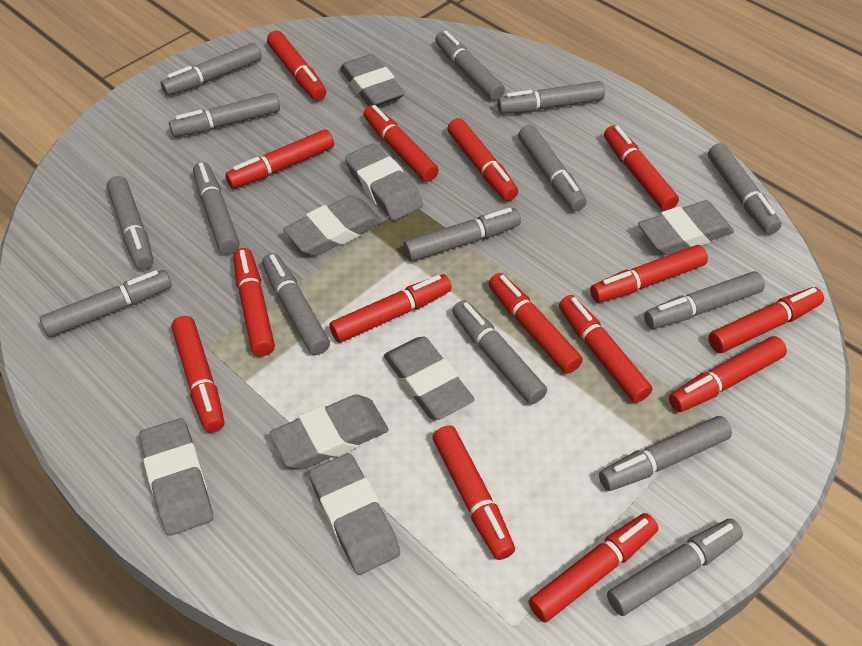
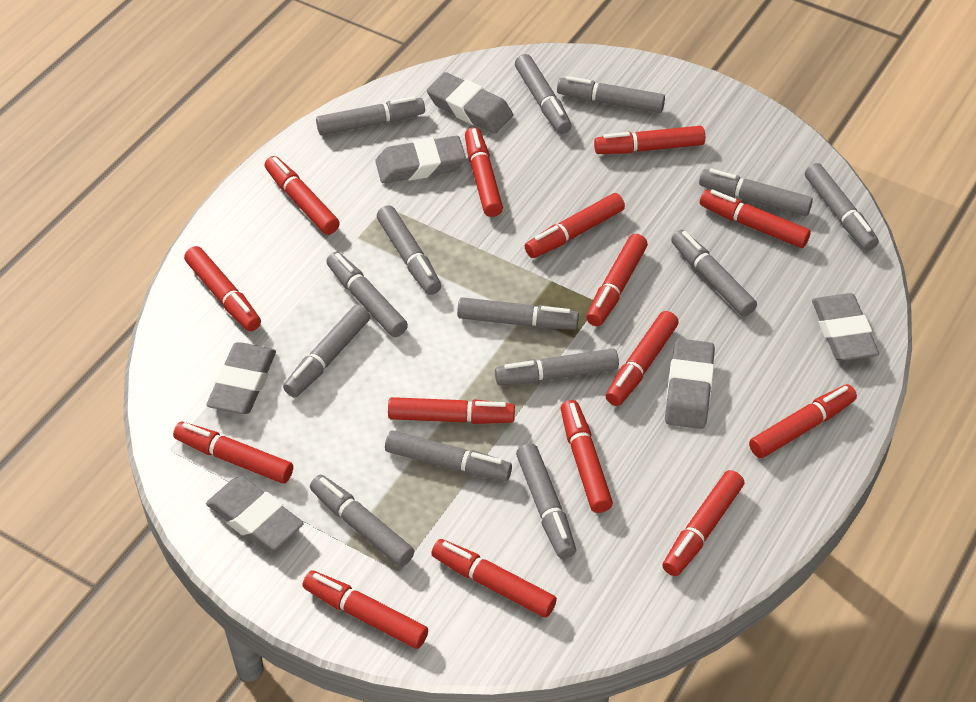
grey eraser: 8 -> 6
grey marker: 15 -> 14

